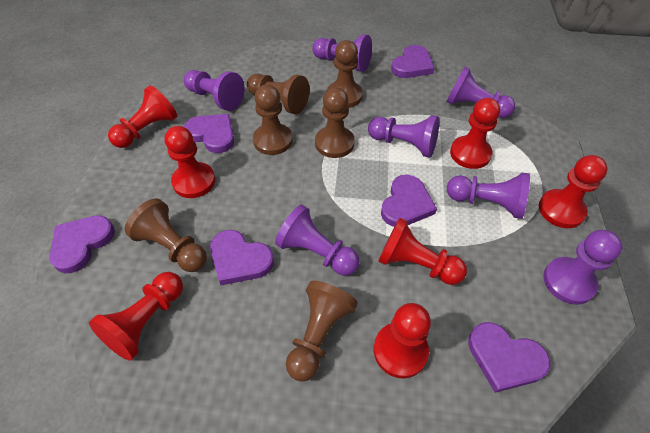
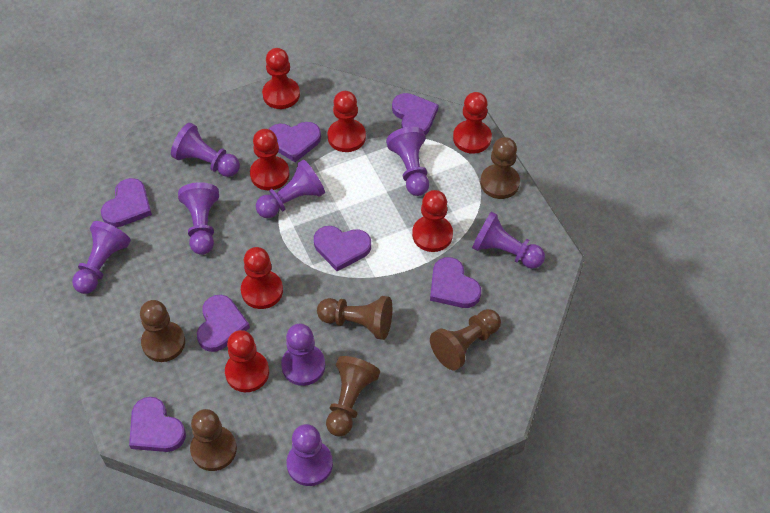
purple heart: 6 -> 7
purple pawn: 7 -> 8

